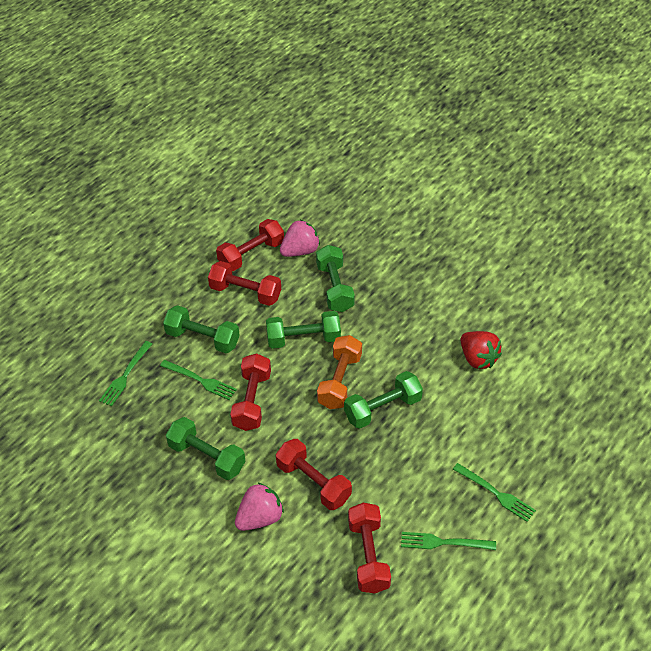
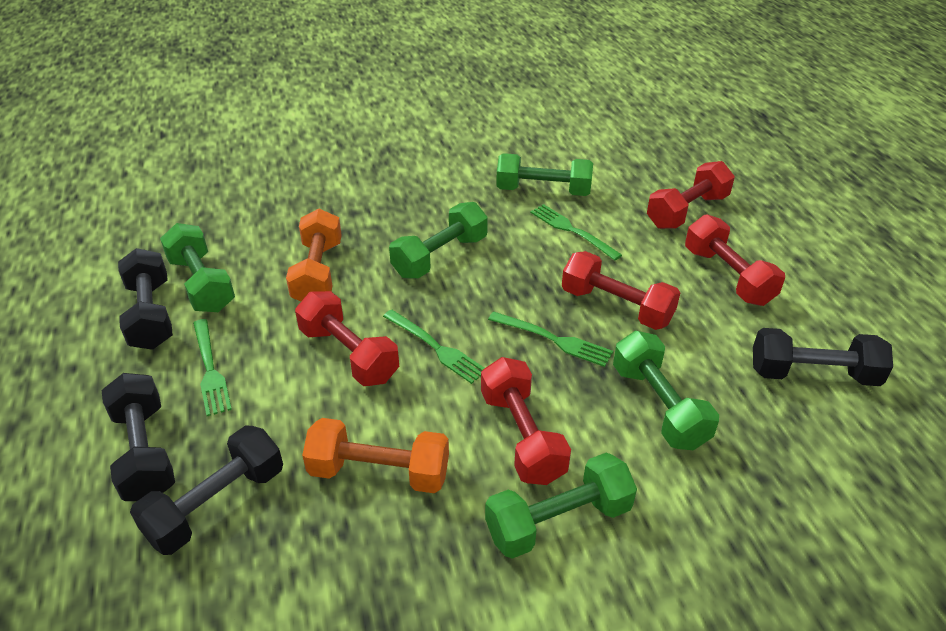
black dumbbell: 0 -> 4
orange dumbbell: 1 -> 2
pink strawberry: 2 -> 0
red strawberry: 1 -> 0

